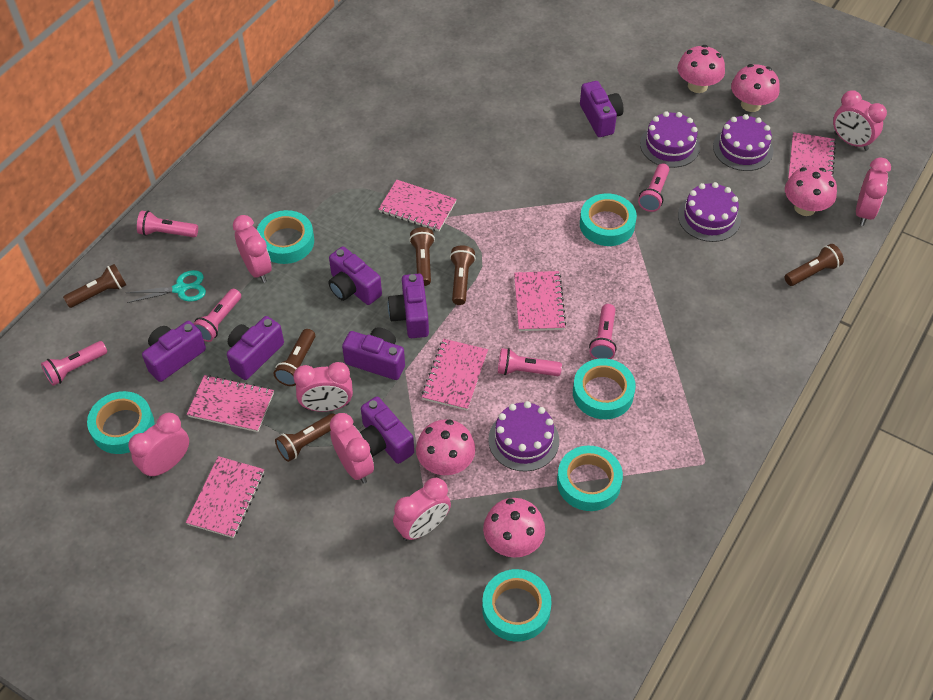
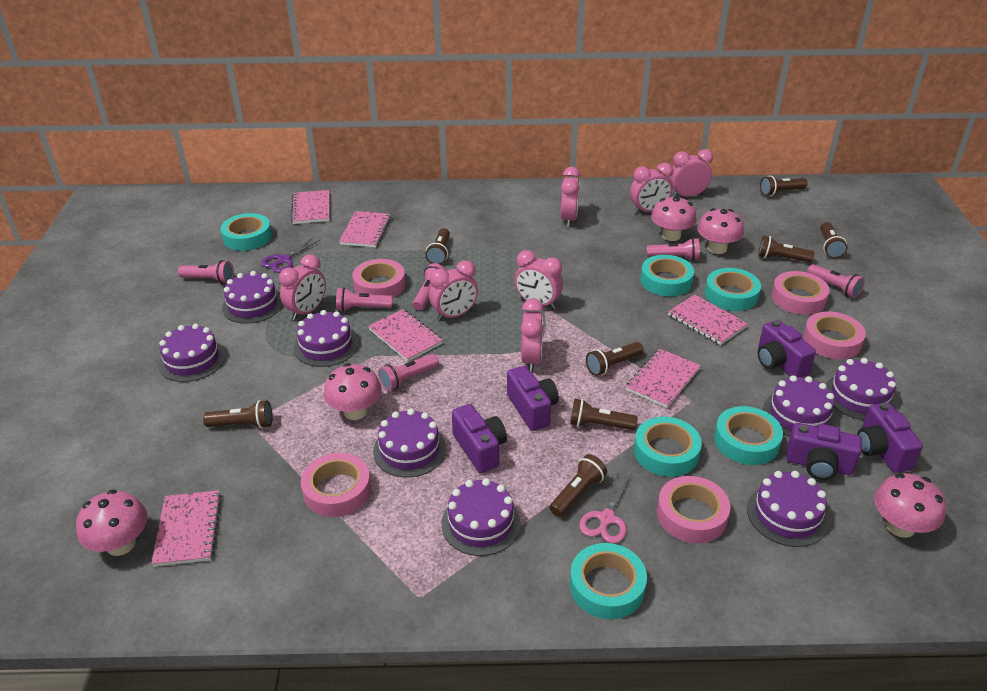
brown flashlight: 6 -> 8
pink scissors: 0 -> 1
pink tape: 0 -> 5
purple cake: 4 -> 8
purple camera: 7 -> 5
purple scissors: 0 -> 1
turquoise scissors: 1 -> 0

